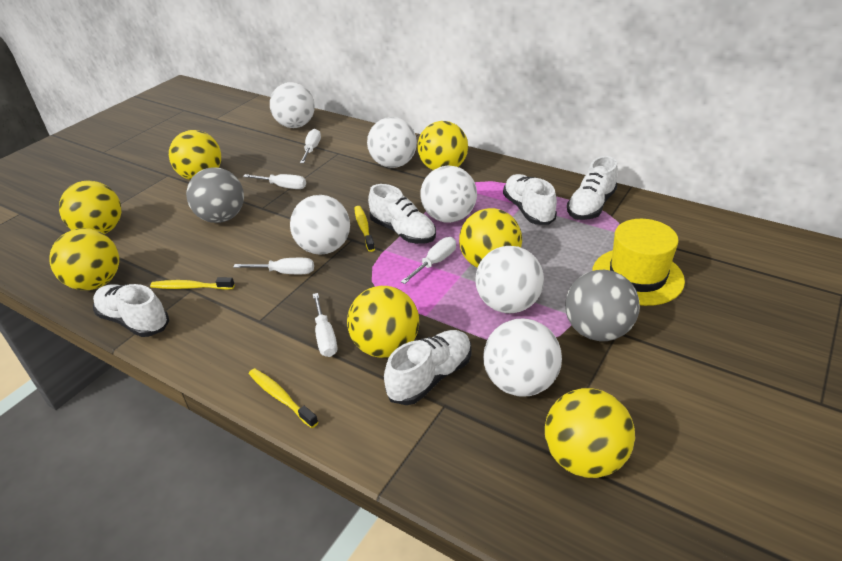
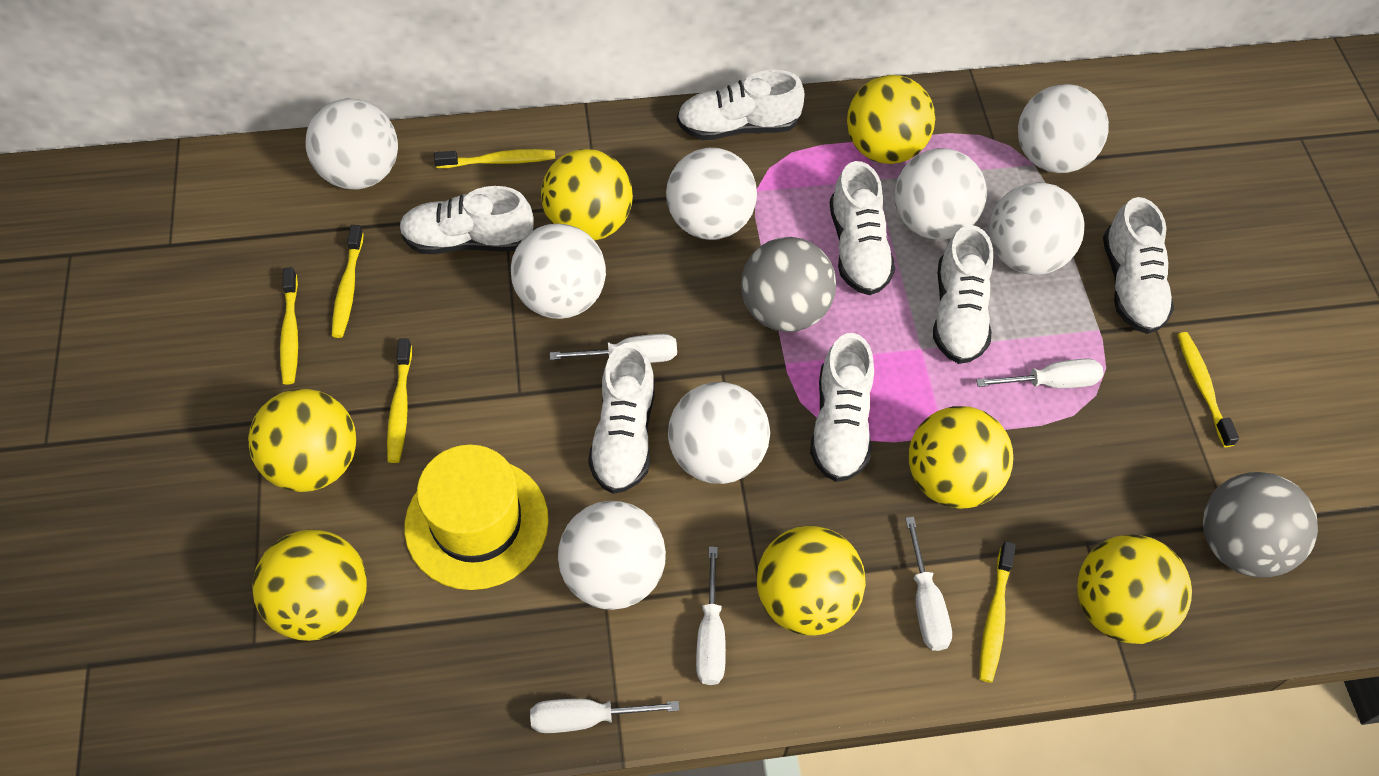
white ball: 6 -> 8
white shoe: 5 -> 7
yellow toothbrush: 3 -> 6

